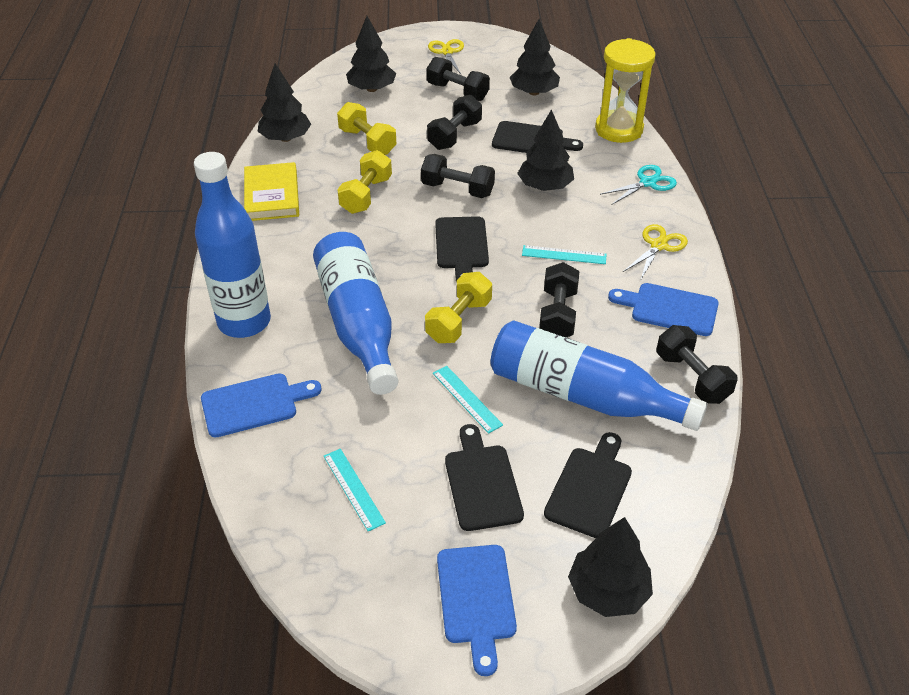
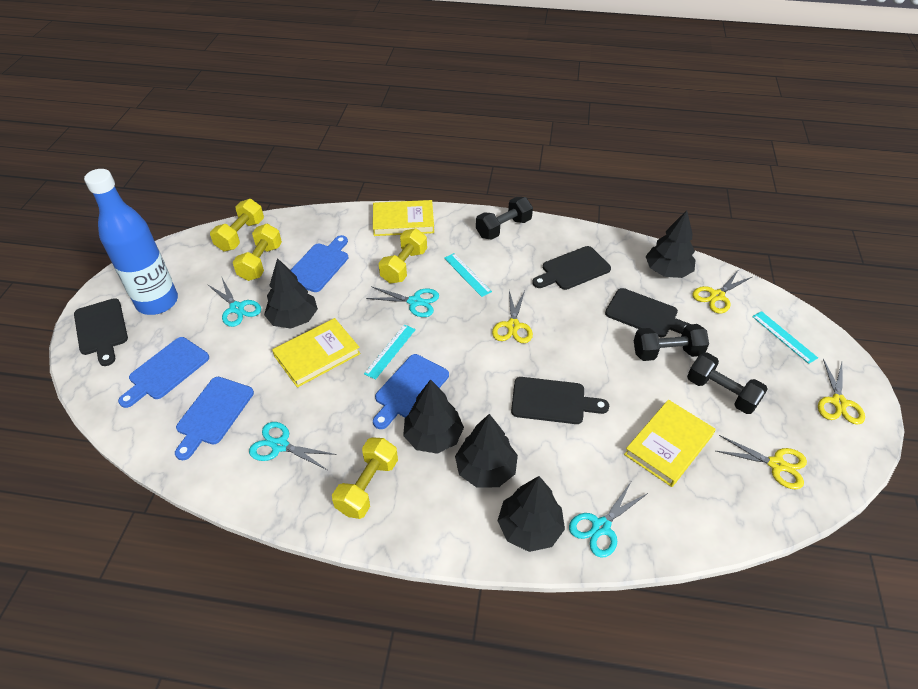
black dumbbell: 5 -> 3
blue bottle: 3 -> 1
blue cutting board: 3 -> 4
turquoise scissors: 1 -> 4
yellow book: 1 -> 3
yellow dumbbell: 3 -> 4
yellow hourglass: 1 -> 0
yellow scissors: 2 -> 4

